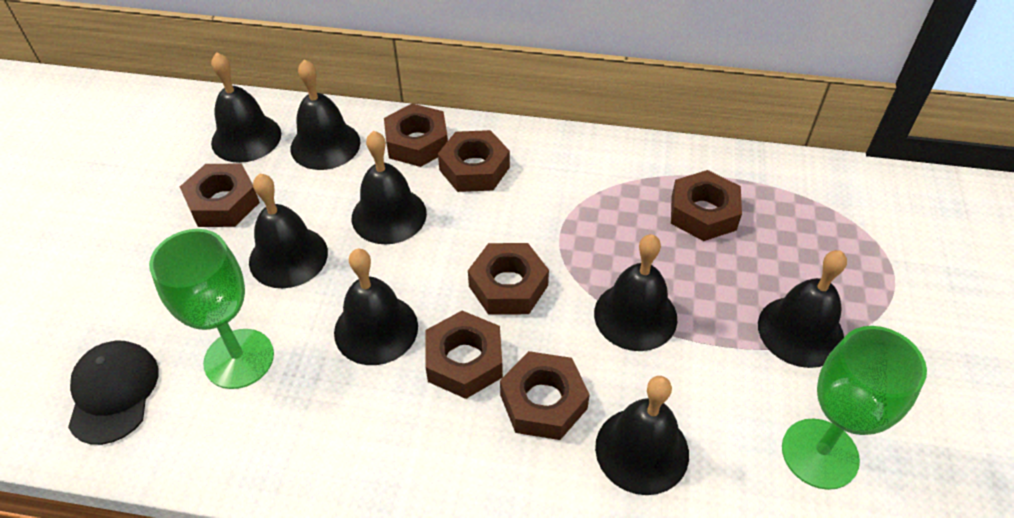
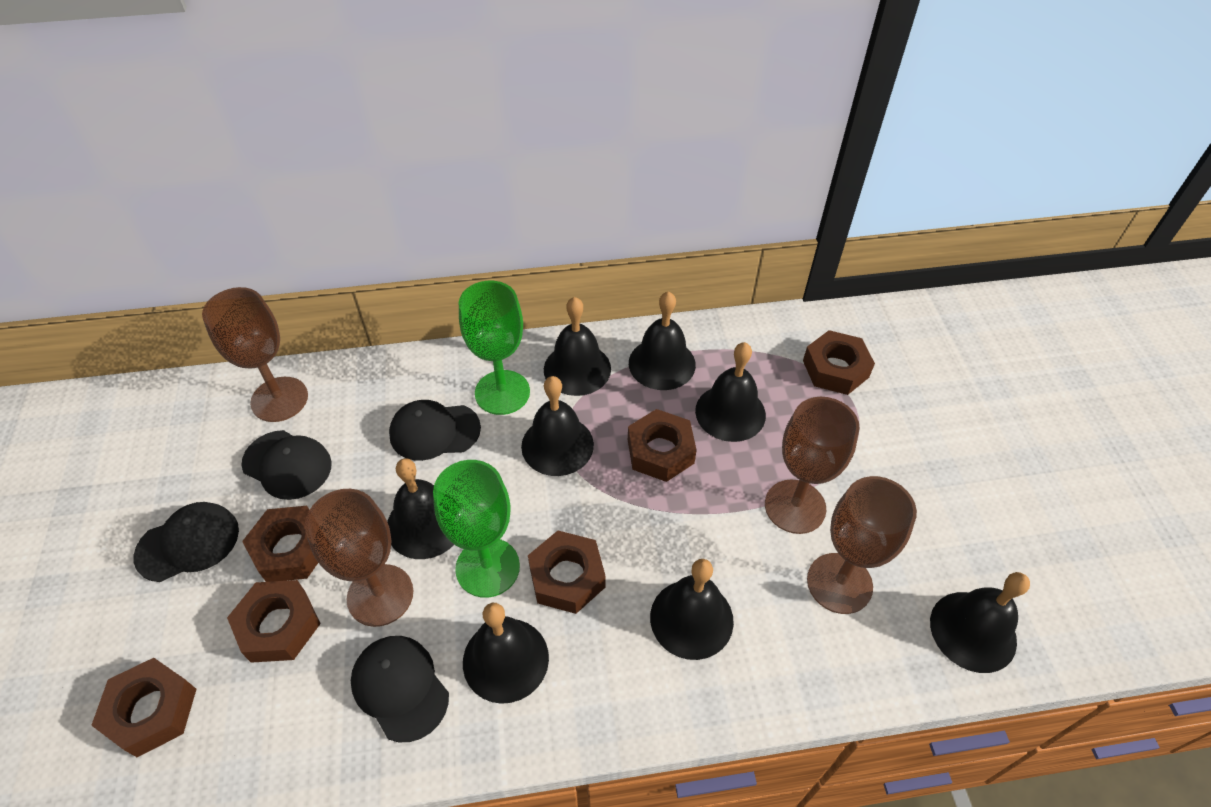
black cap: 1 -> 4
brown goblet: 0 -> 4
brown nut: 7 -> 6

